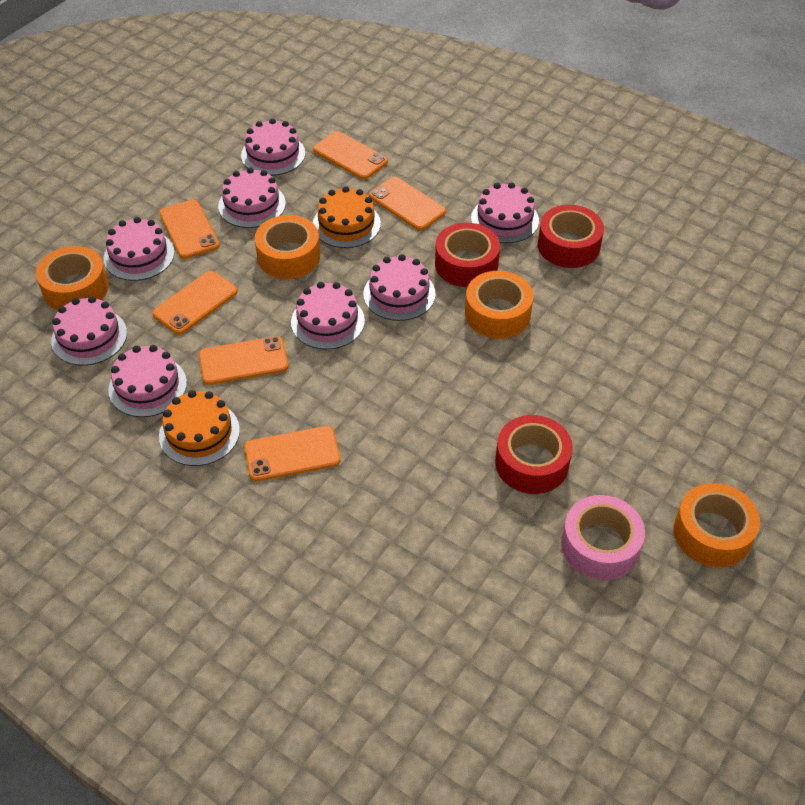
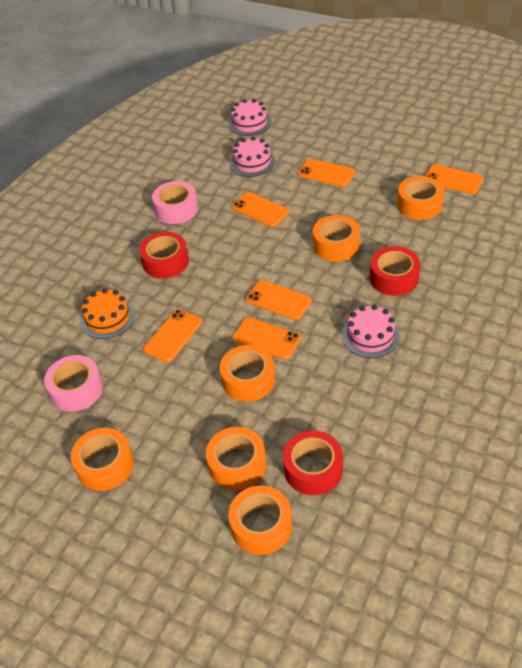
orange cake: 2 -> 1
orange tape: 4 -> 6
pink cake: 8 -> 3
pink tape: 1 -> 2

